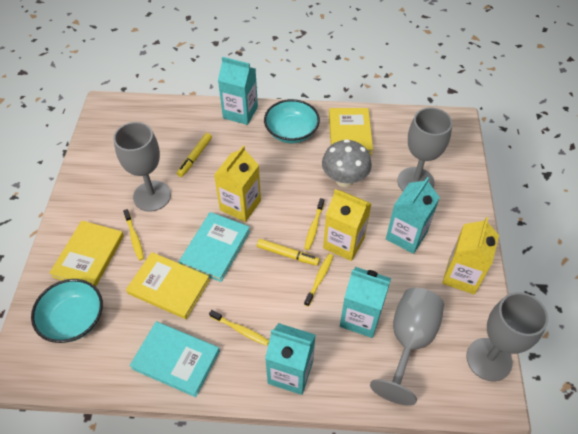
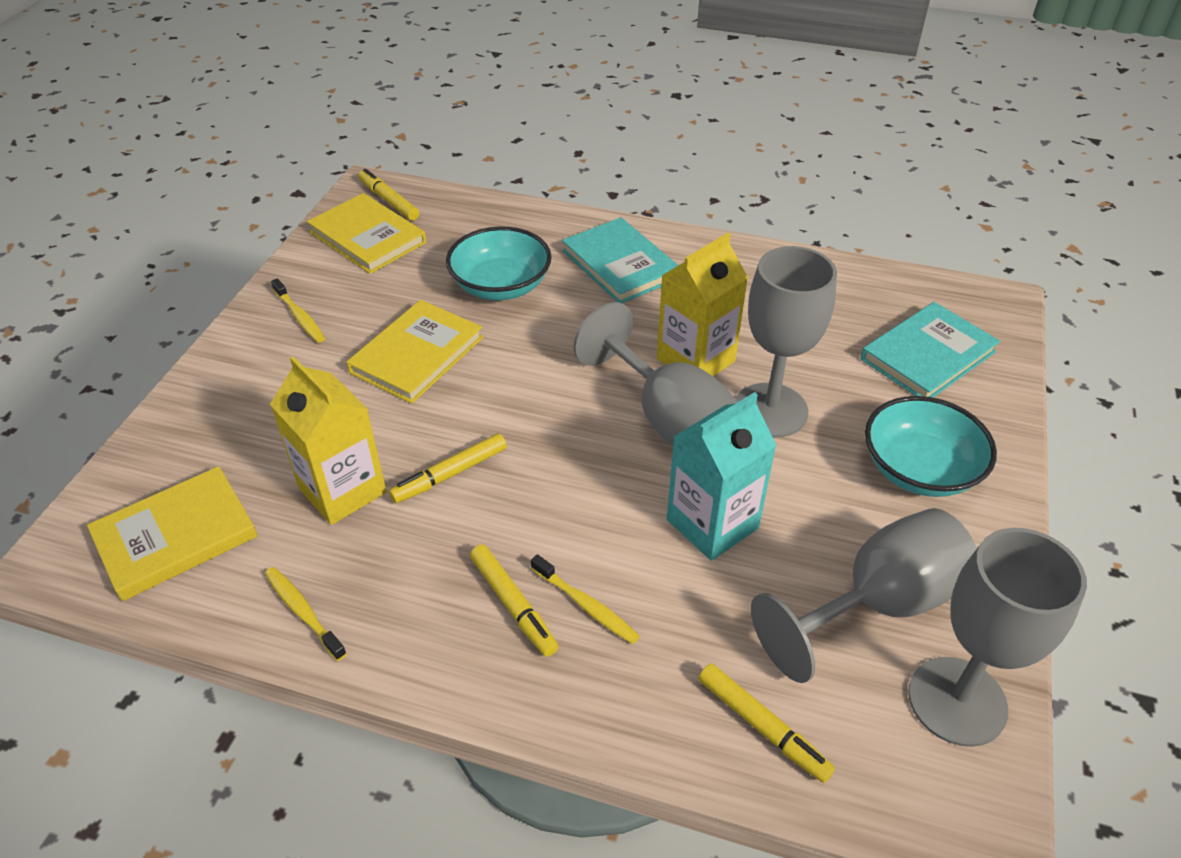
grey mushroom: 1 -> 0
turquoise carton: 4 -> 1
yellow carton: 3 -> 2
yellow marker: 2 -> 4
yellow toothbrush: 4 -> 3

